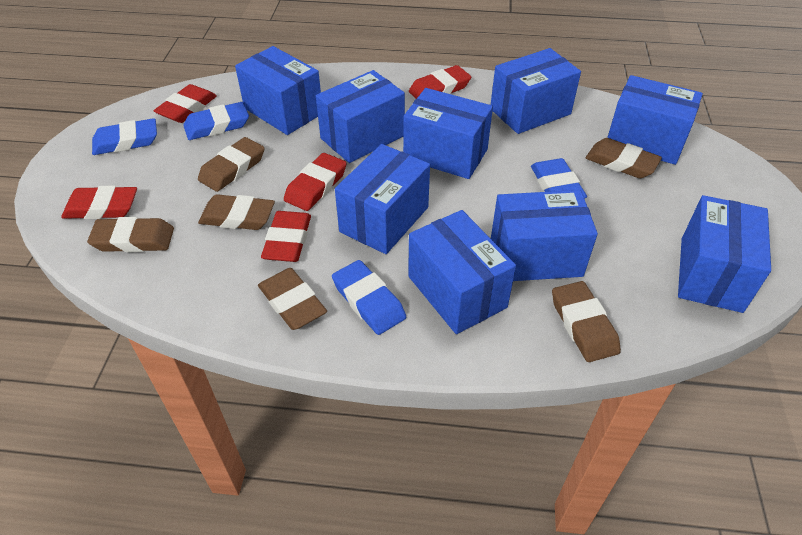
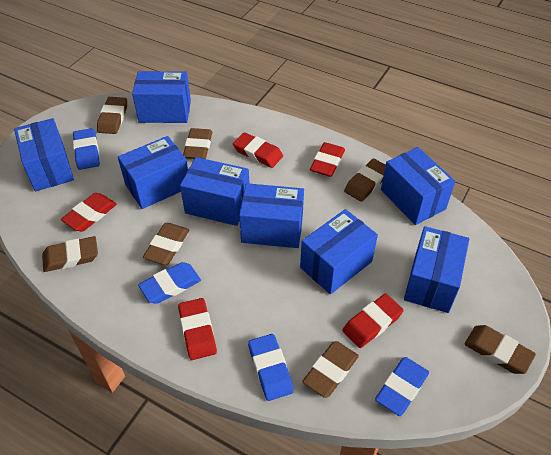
blue box: 9 -> 8
brown eraser: 6 -> 7

